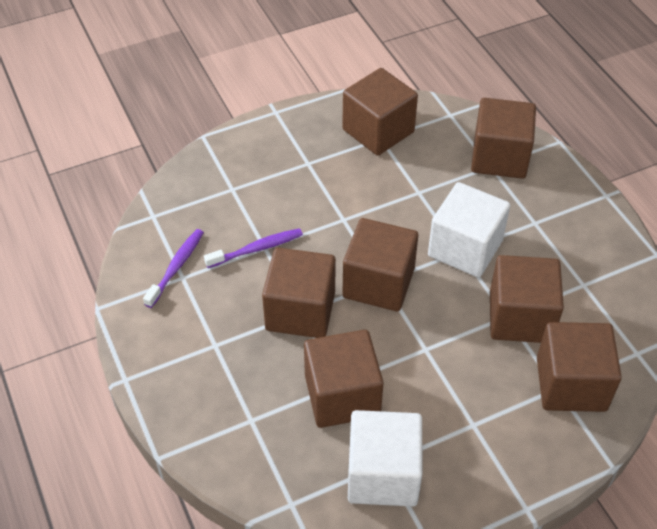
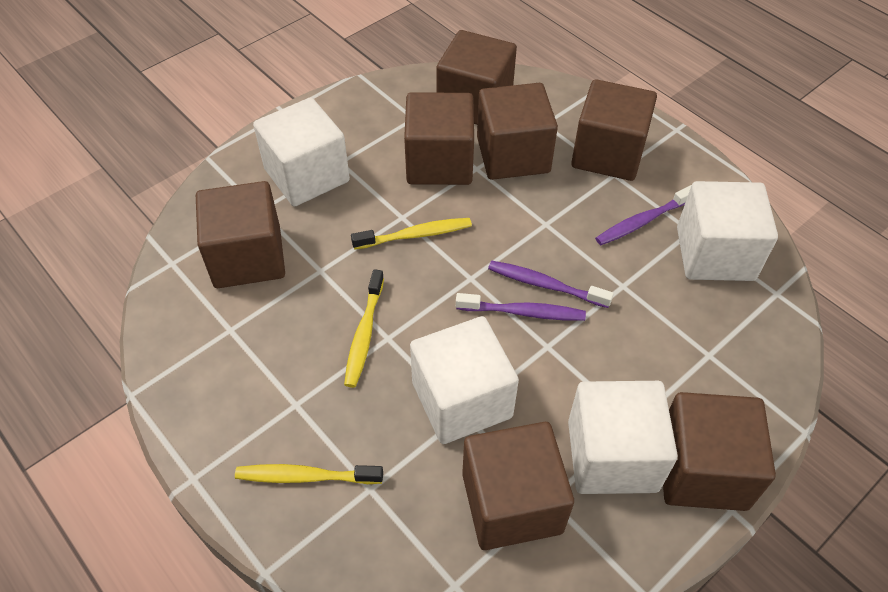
purple toothbrush: 2 -> 3
white cube: 2 -> 4
yellow toothbrush: 0 -> 3

